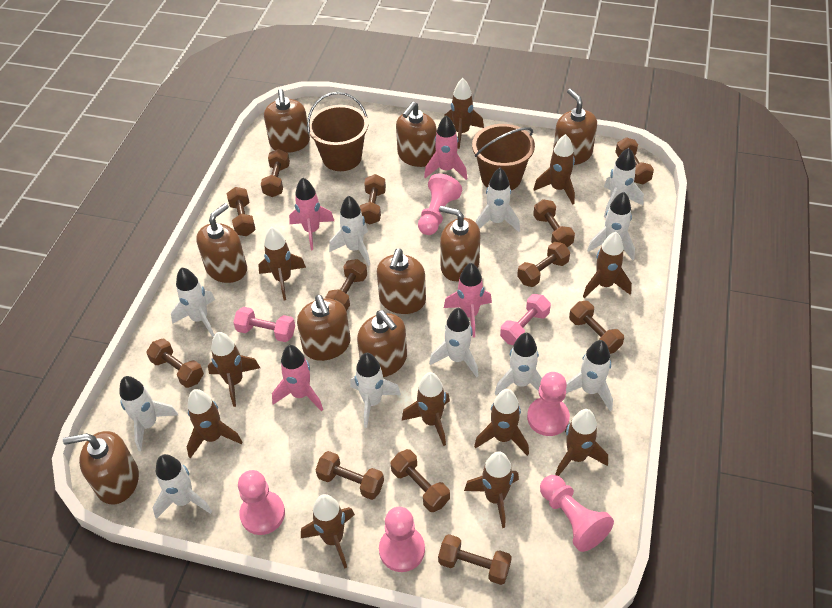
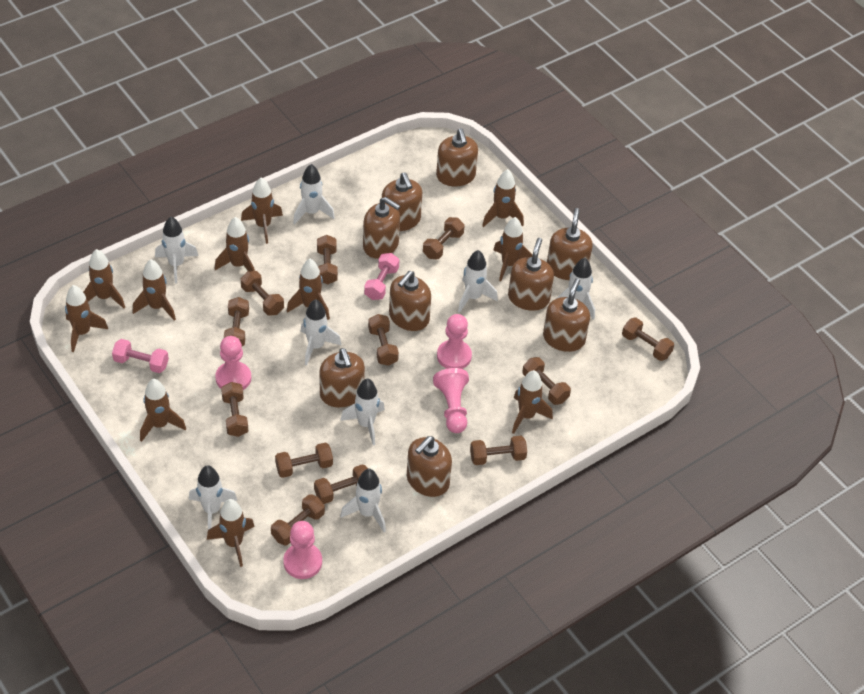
brown bucket: 2 -> 0
pink pawn: 5 -> 4
pink rocket: 4 -> 0
white rocket: 11 -> 8

